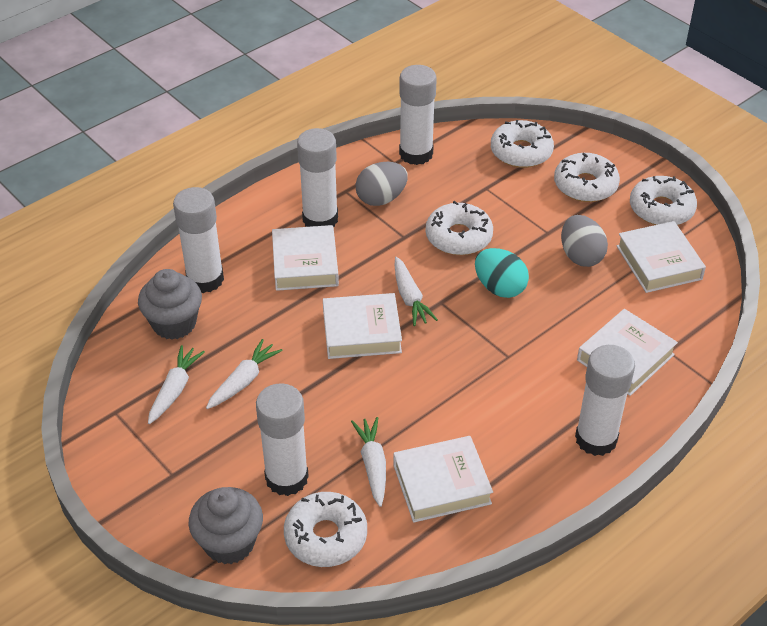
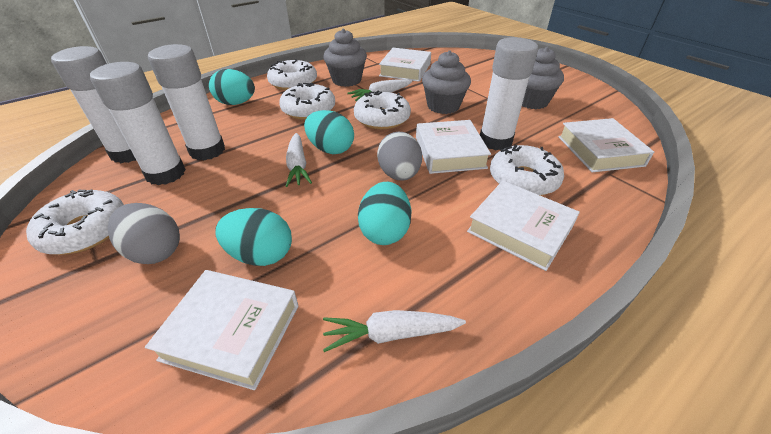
grey cupcake: 2 -> 3
turquoise egg: 1 -> 4
white carrot: 4 -> 3
white glue stick: 5 -> 4

